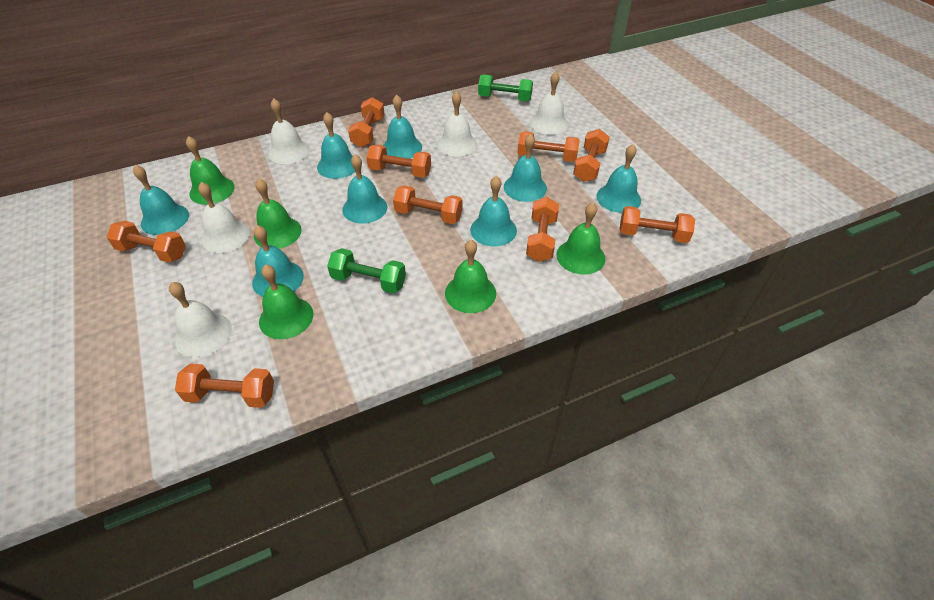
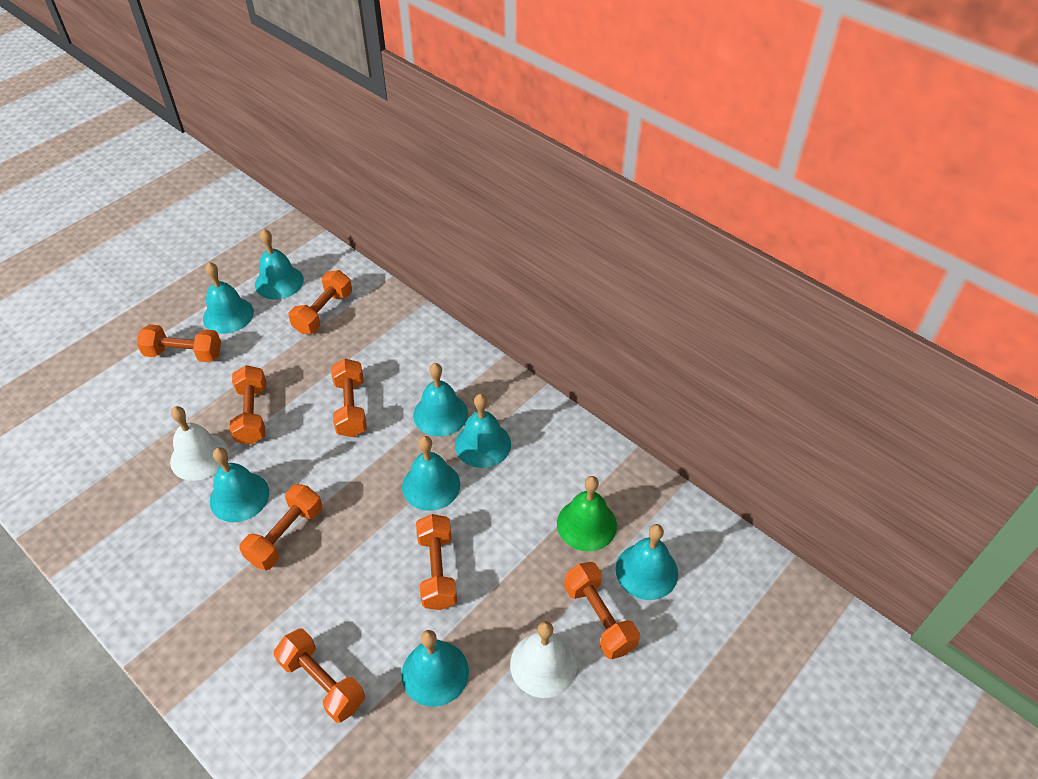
green bell: 5 -> 1
green dumbbell: 2 -> 0
orange dumbbell: 9 -> 8
white bell: 5 -> 2

